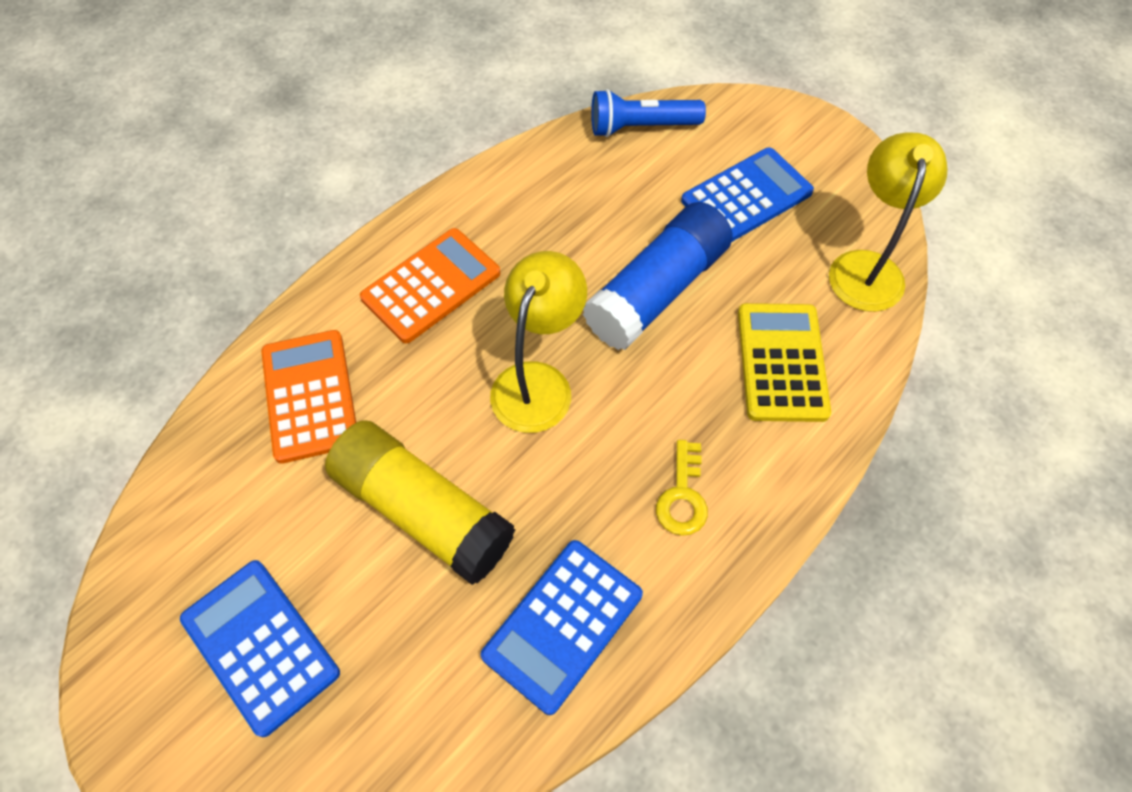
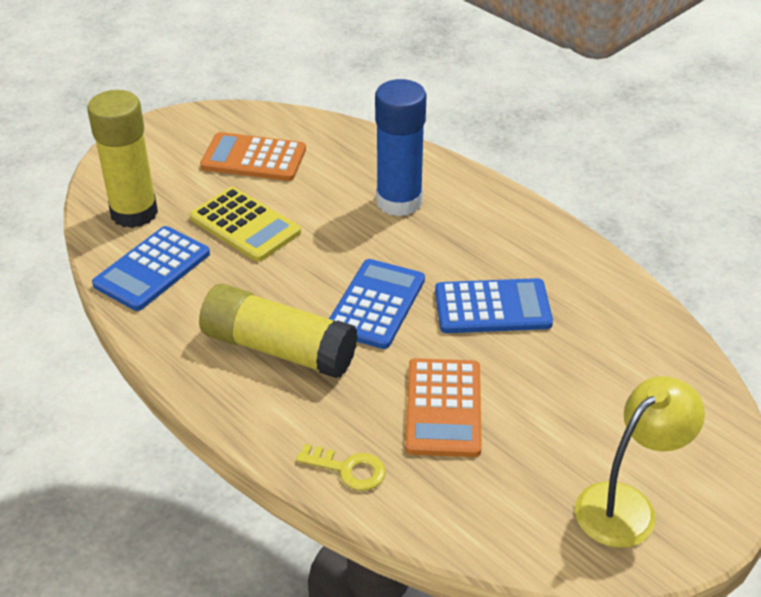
blue flashlight: 1 -> 0
yellow glue stick: 1 -> 2
yellow lamp: 2 -> 1

